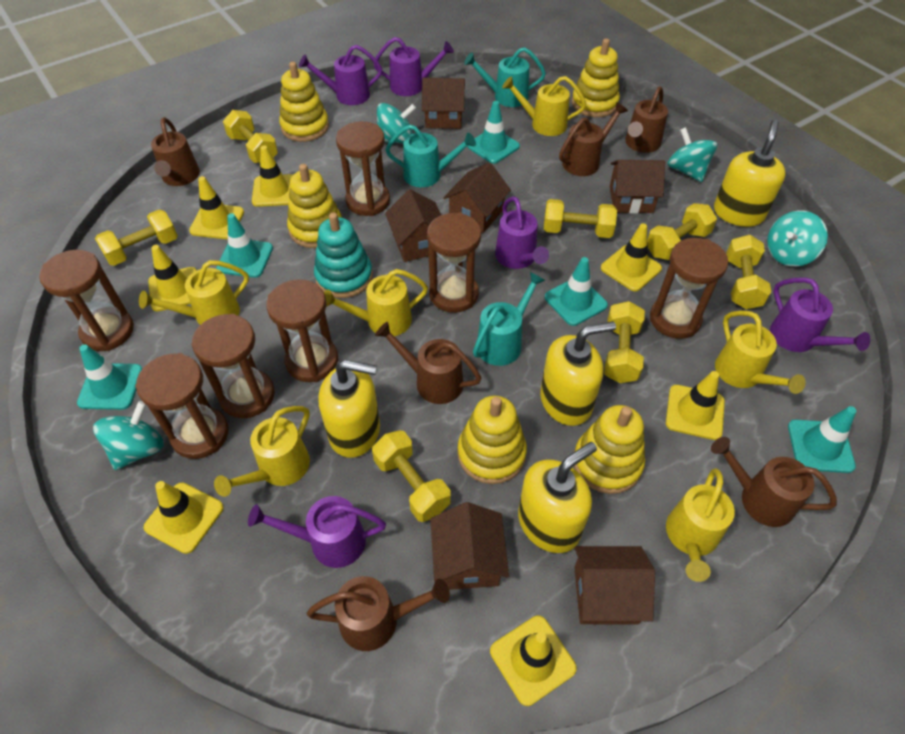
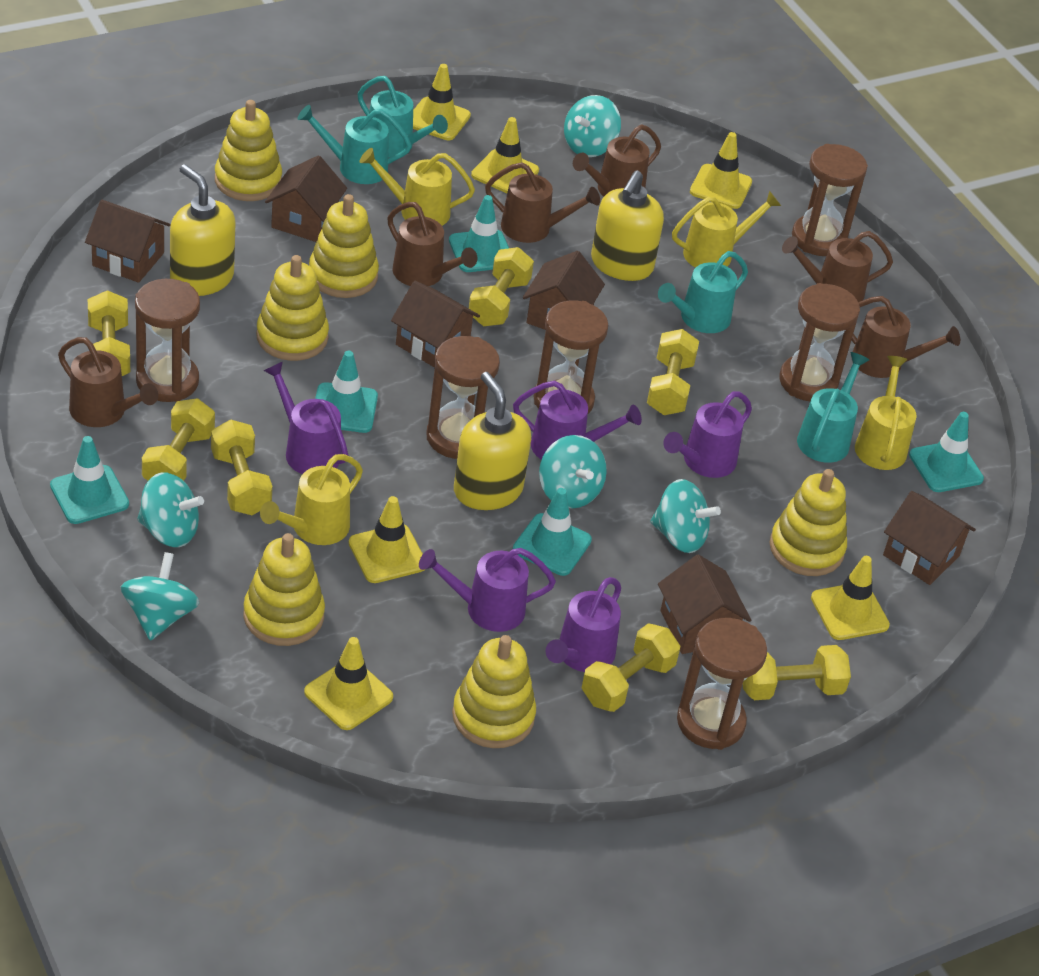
brown hourglass: 7 -> 6
turquoise spinning top: 4 -> 5
turquoise stacking toy: 1 -> 0
turquoise watering can: 3 -> 4
yellow soap dispenser: 4 -> 3
yellow stacking toy: 5 -> 6
yellow traffic cone: 7 -> 6
yellow watering can: 6 -> 4

